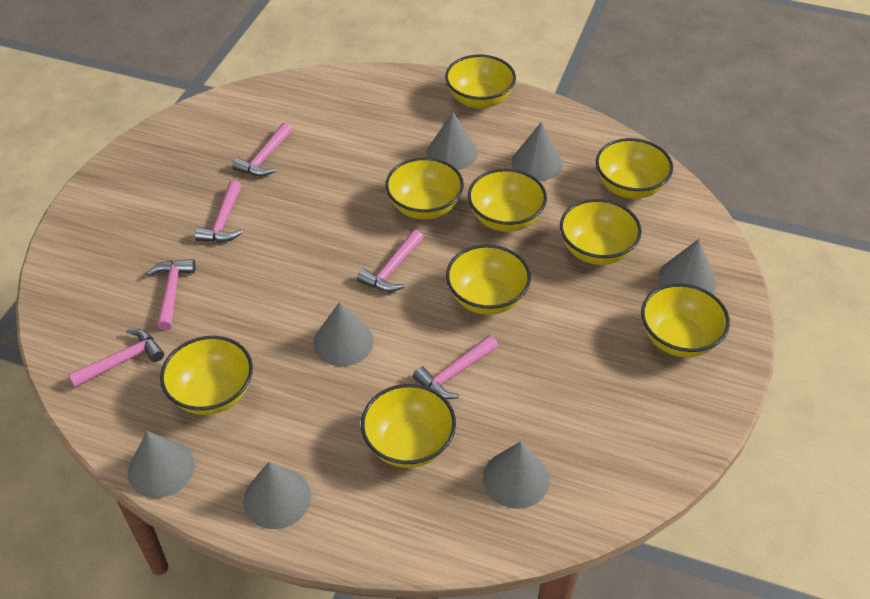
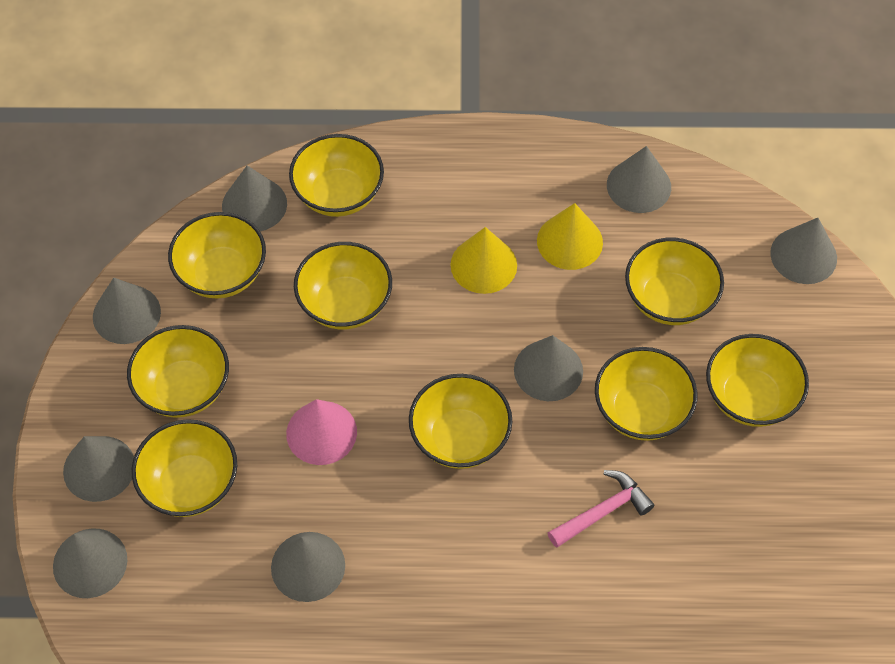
grey cone: 7 -> 8
pink cone: 0 -> 1
pink hammer: 6 -> 1
yellow cone: 0 -> 2

